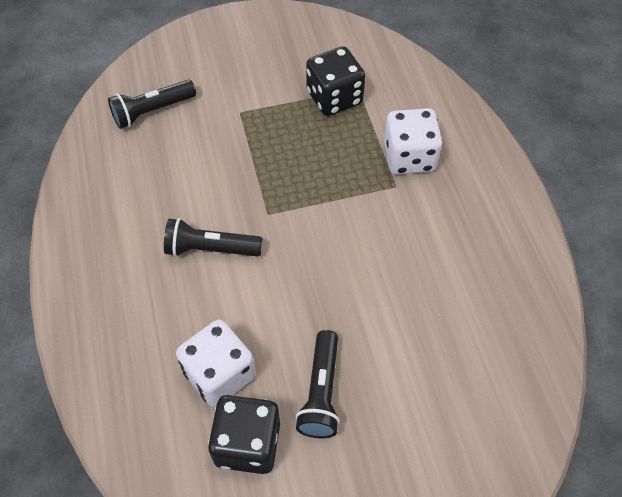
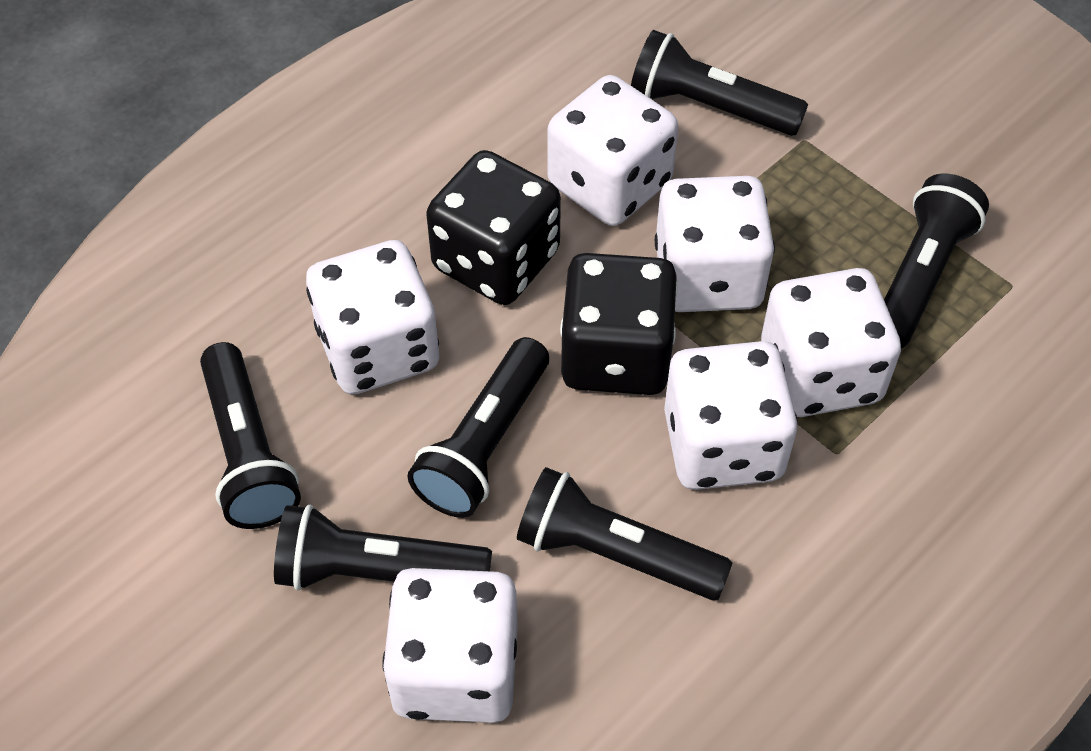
black flashlight: 3 -> 6
white dice: 2 -> 6

